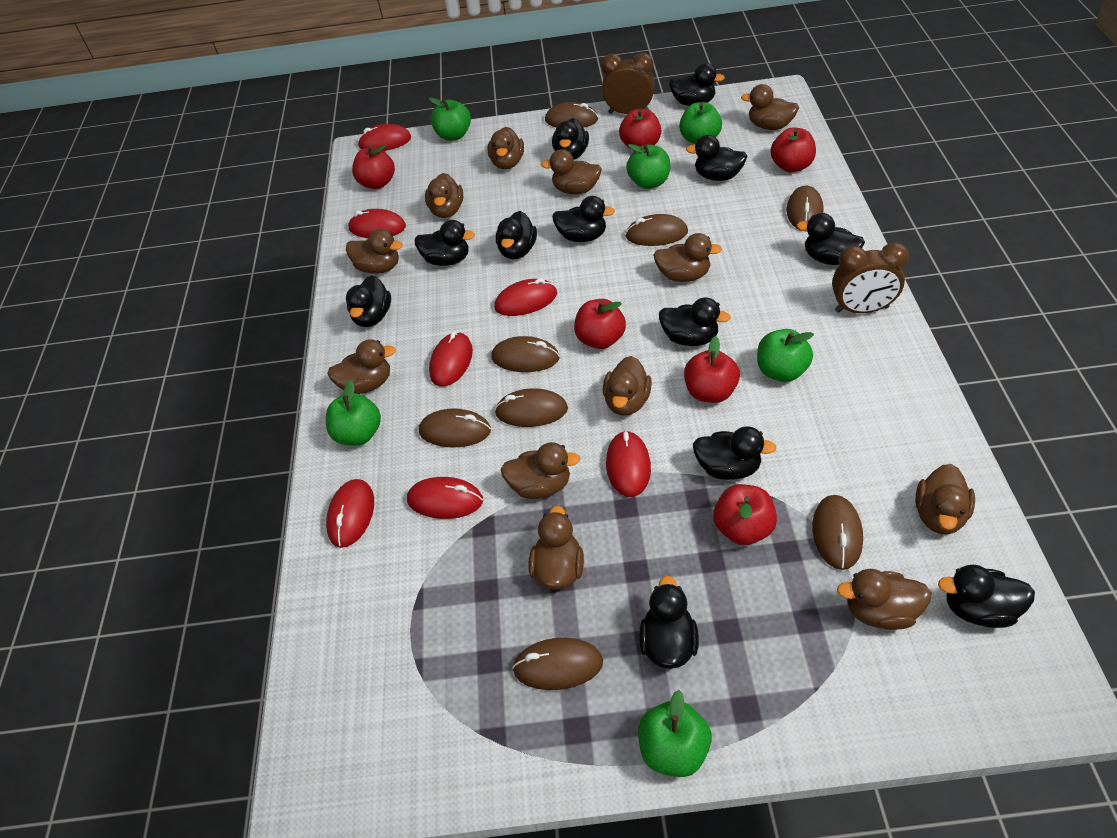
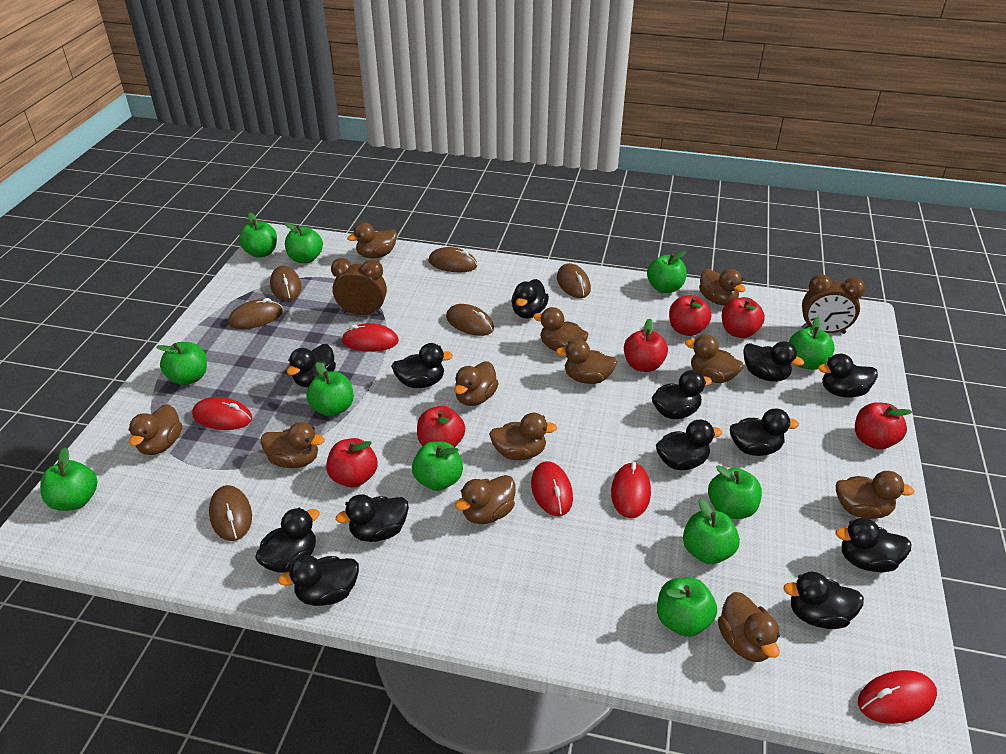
black duck: 12 -> 13
brown mouse: 8 -> 6
green apple: 6 -> 11
red mouse: 7 -> 5

